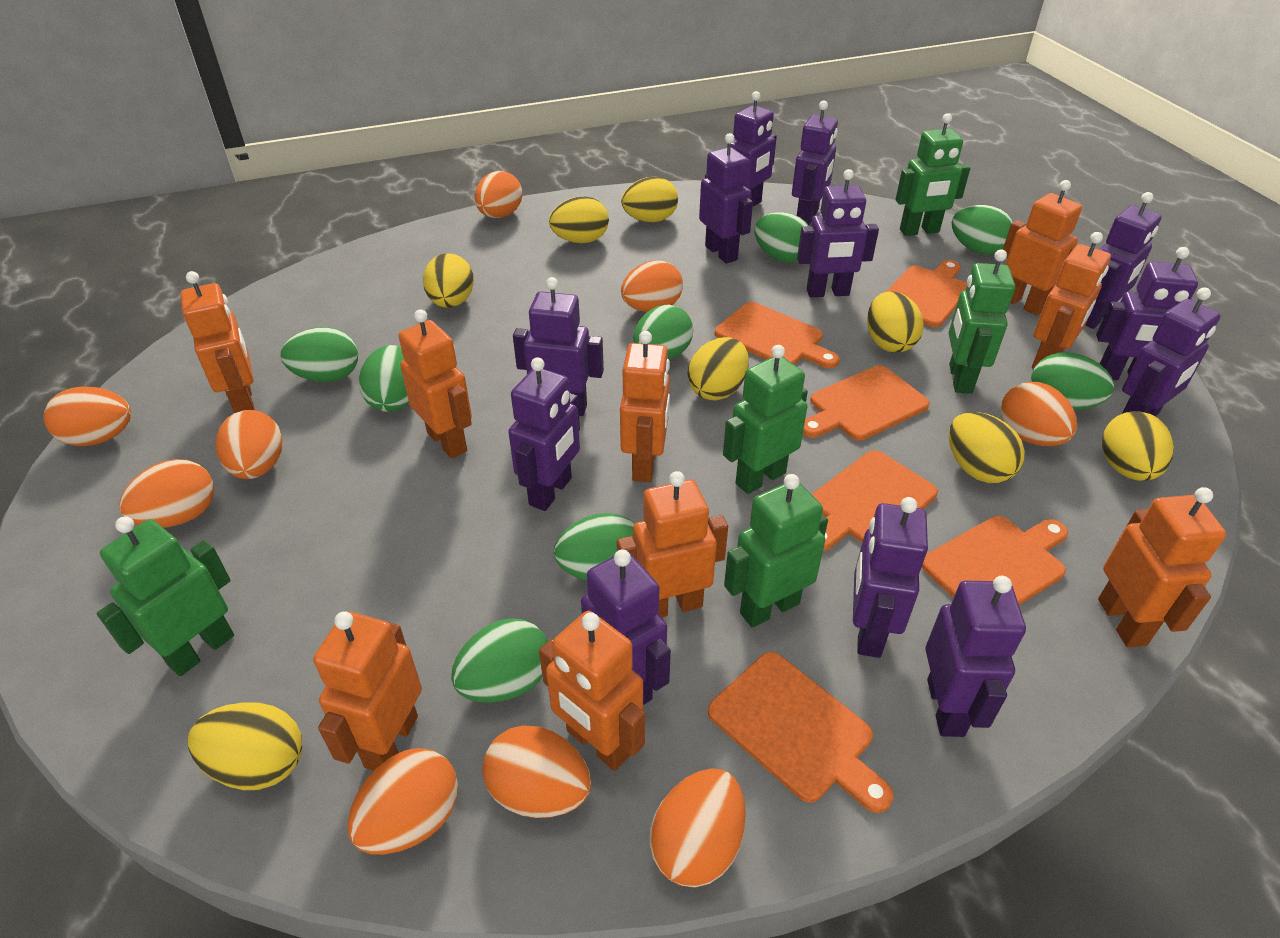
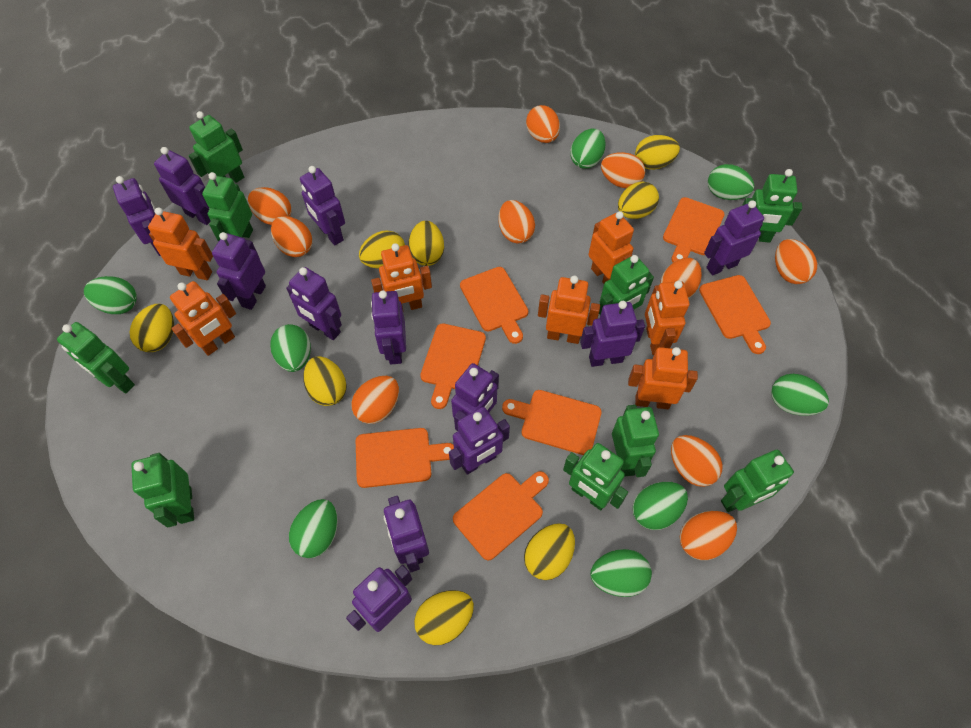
green robot: 5 -> 9
orange cutting board: 6 -> 7
orange egg: 9 -> 10
orange robot: 9 -> 7

